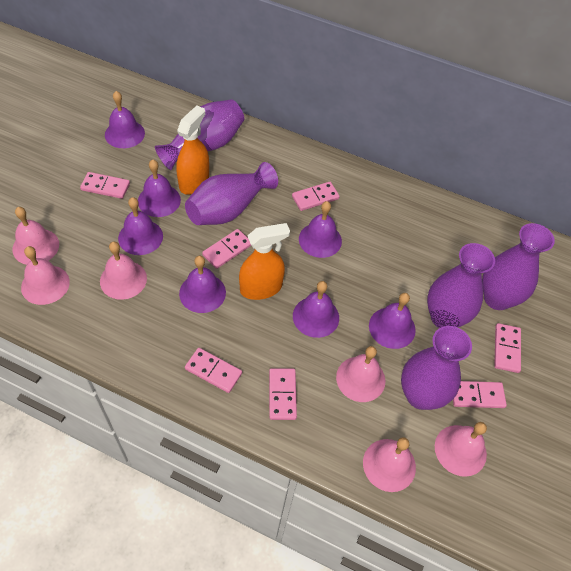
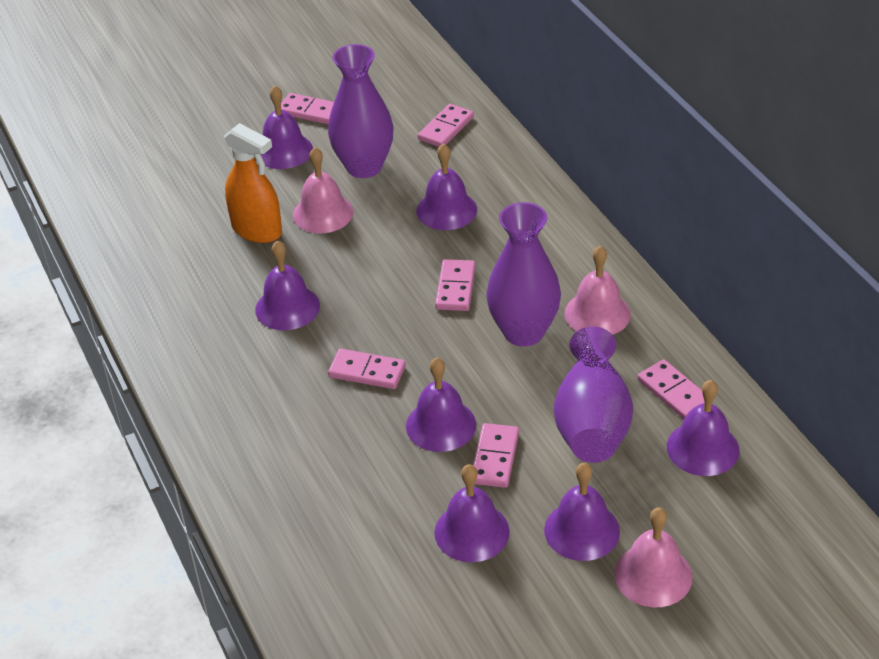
orange spray bottle: 2 -> 1
pink bell: 6 -> 3
pink domino: 7 -> 6
purple vase: 5 -> 3

